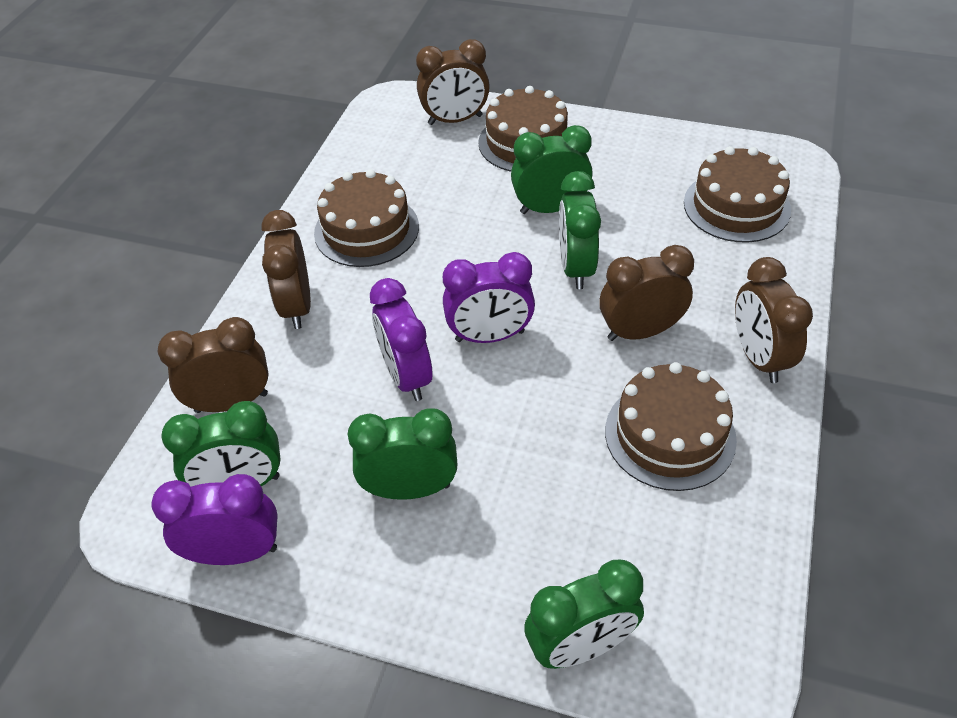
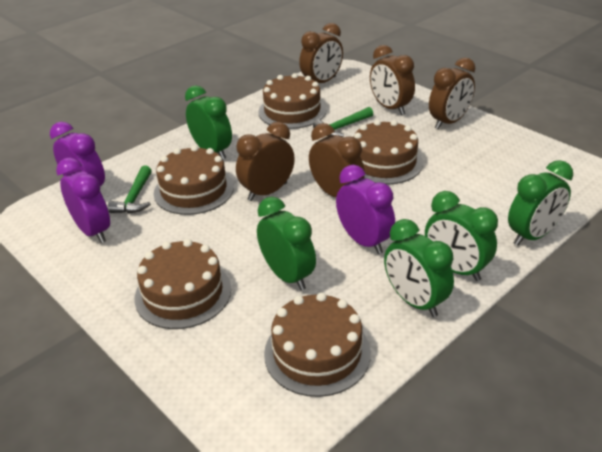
brown cake: 4 -> 5
green hammer: 0 -> 2

